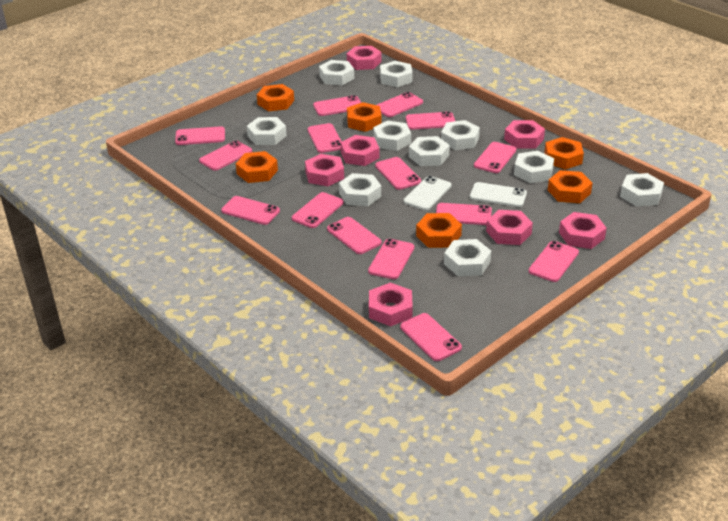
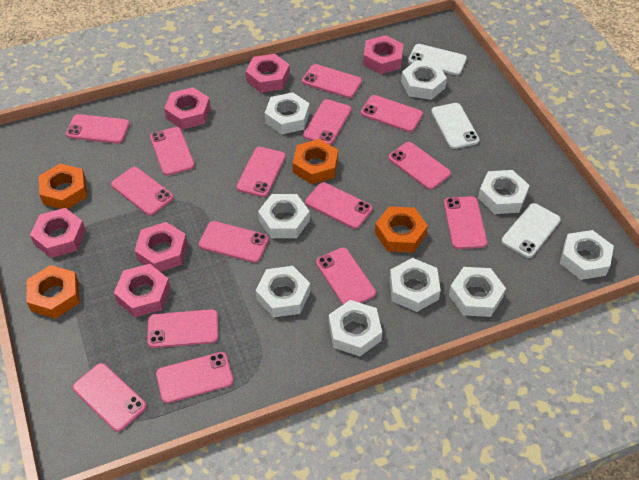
orange nut: 6 -> 4
pink nut: 7 -> 6
white nut: 10 -> 9
white phone: 2 -> 3

